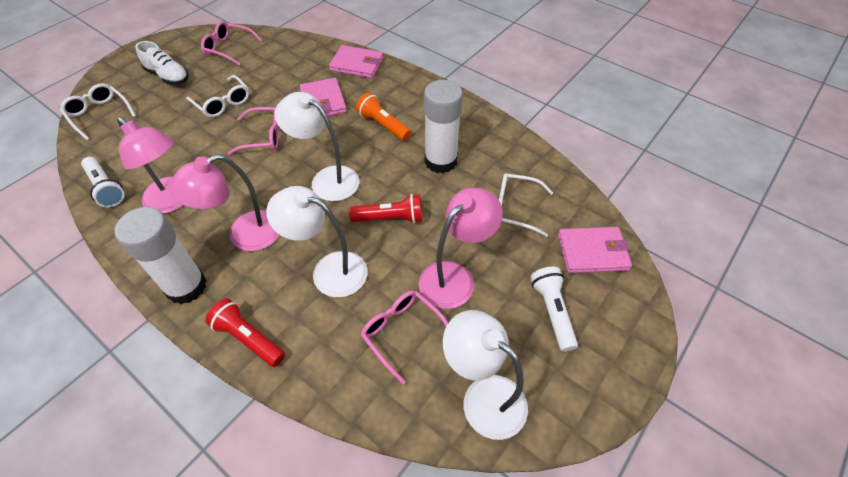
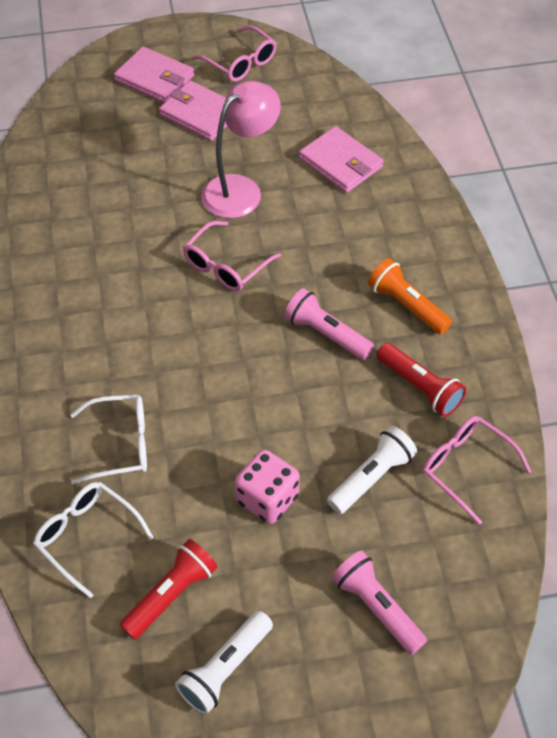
pink dice: 0 -> 1
pink flashlight: 0 -> 2
pink lamp: 3 -> 1
white glasses: 3 -> 2
white glue stick: 2 -> 0
white lamp: 3 -> 0
white shoe: 1 -> 0

